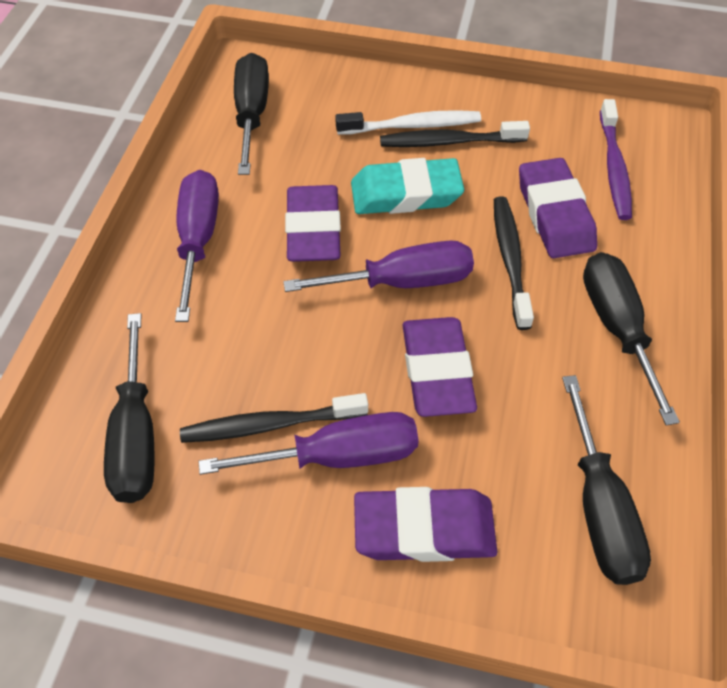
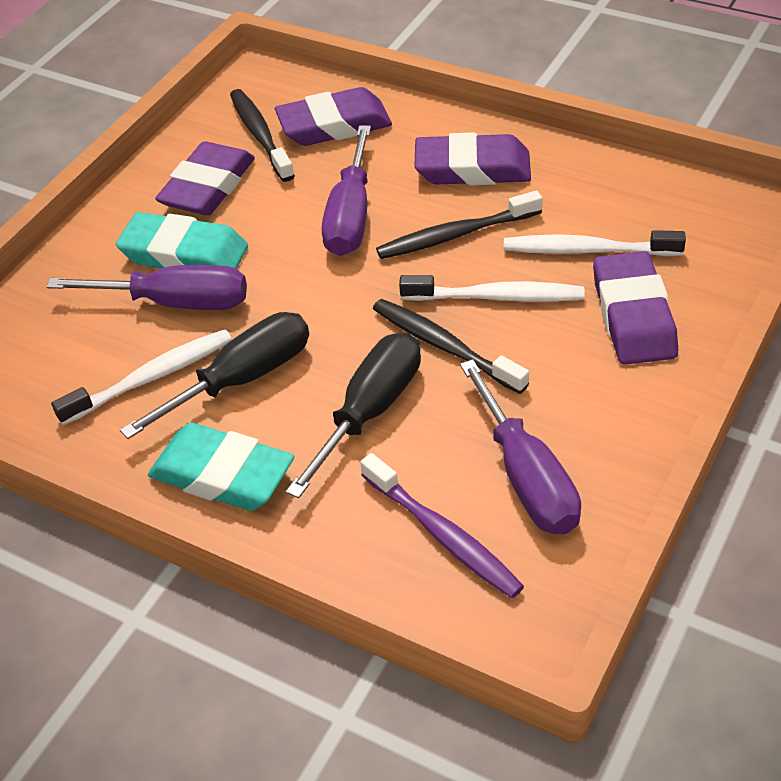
black screwdriver: 4 -> 2
turquoise eraser: 1 -> 2
white toothbrush: 1 -> 3

